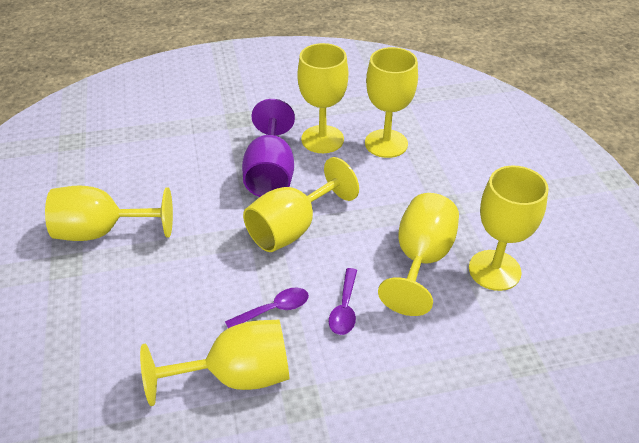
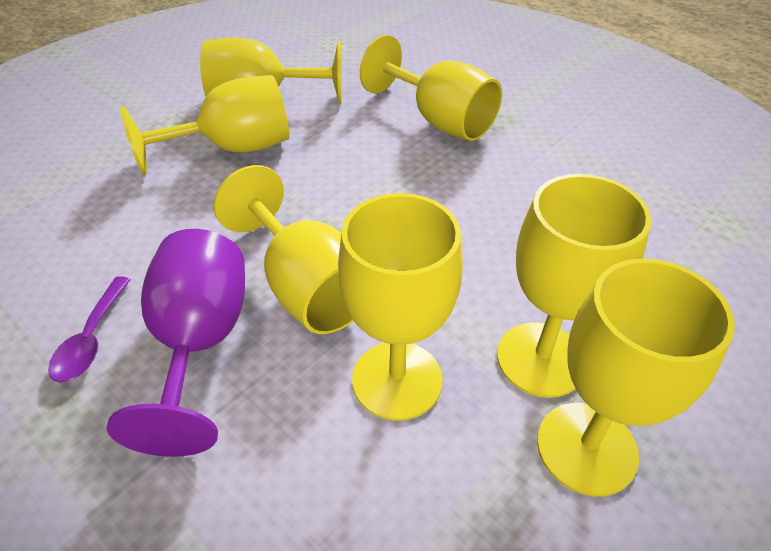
purple spoon: 2 -> 1

